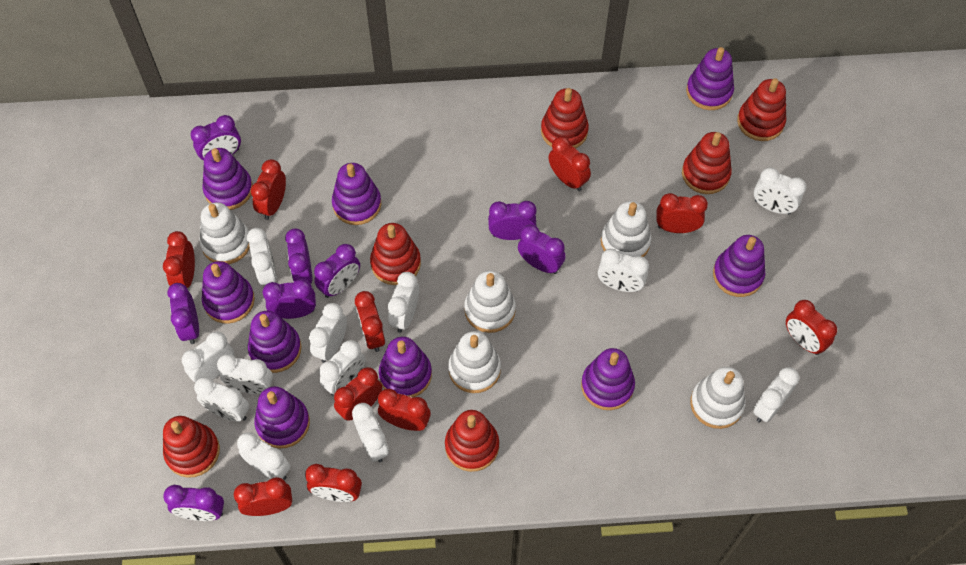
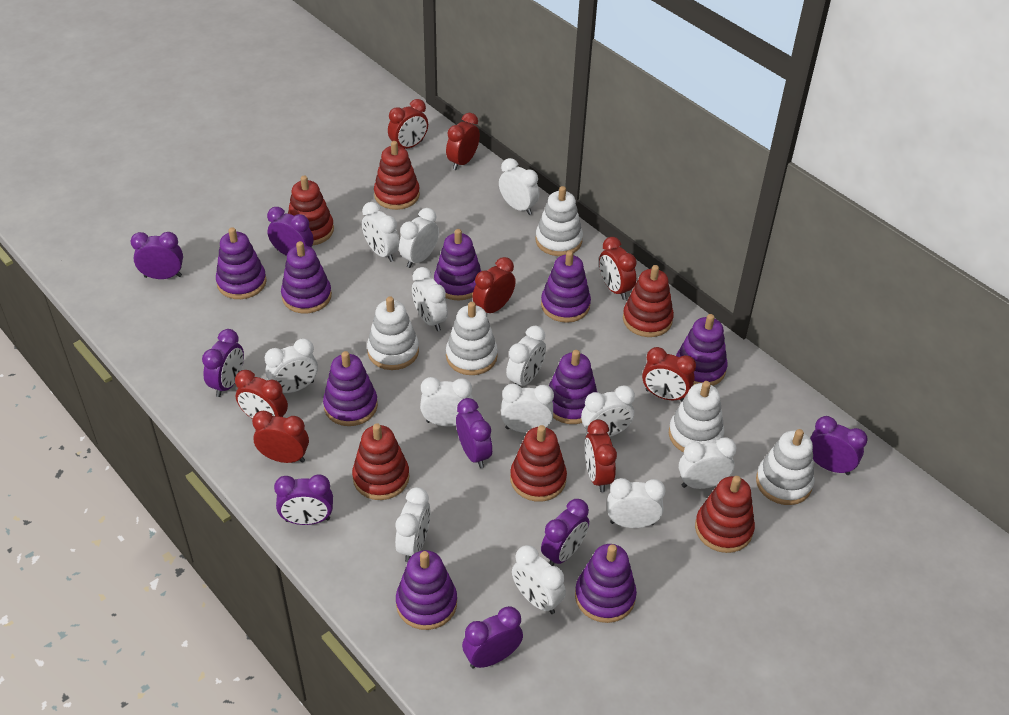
red clock: 10 -> 8
white clock: 12 -> 13

